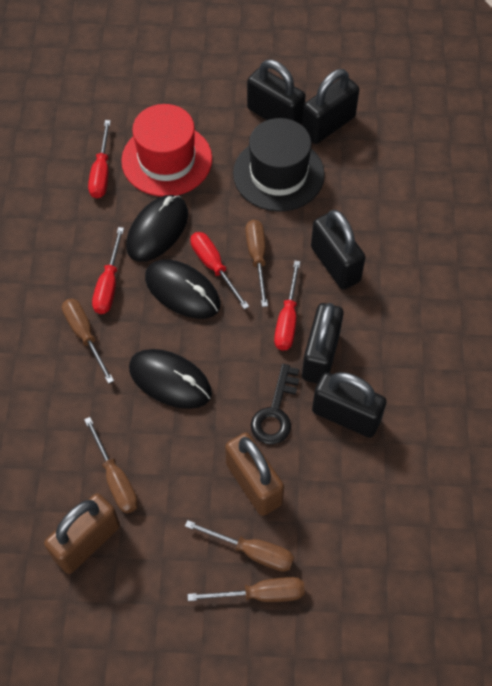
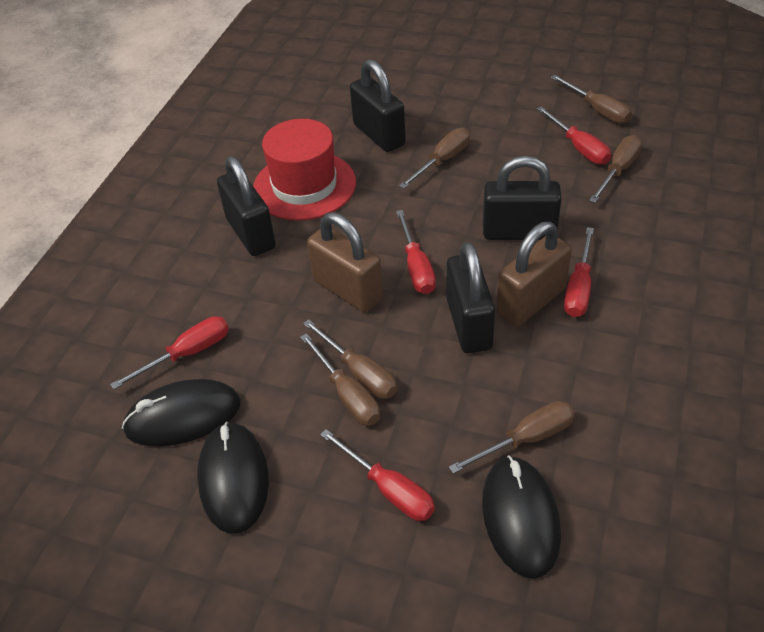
black hat: 1 -> 0
black key: 1 -> 0
black padlock: 5 -> 4
brown screwdriver: 5 -> 6
red screwdriver: 4 -> 5

